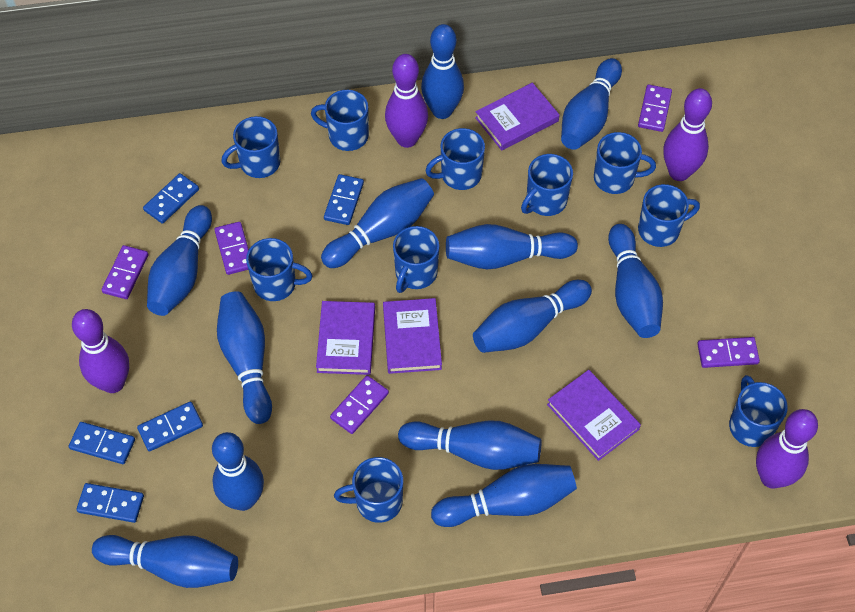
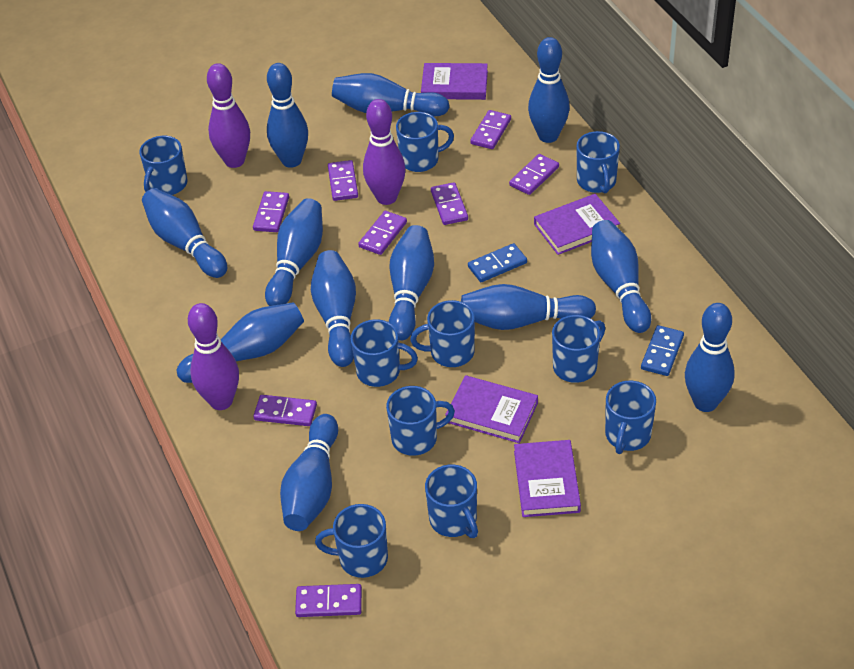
blue domino: 5 -> 2
purple bowling pin: 4 -> 3
purple domino: 5 -> 8

